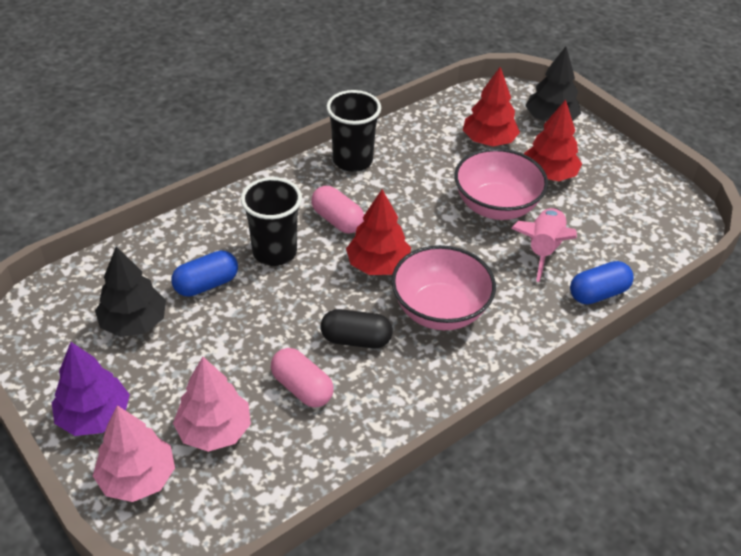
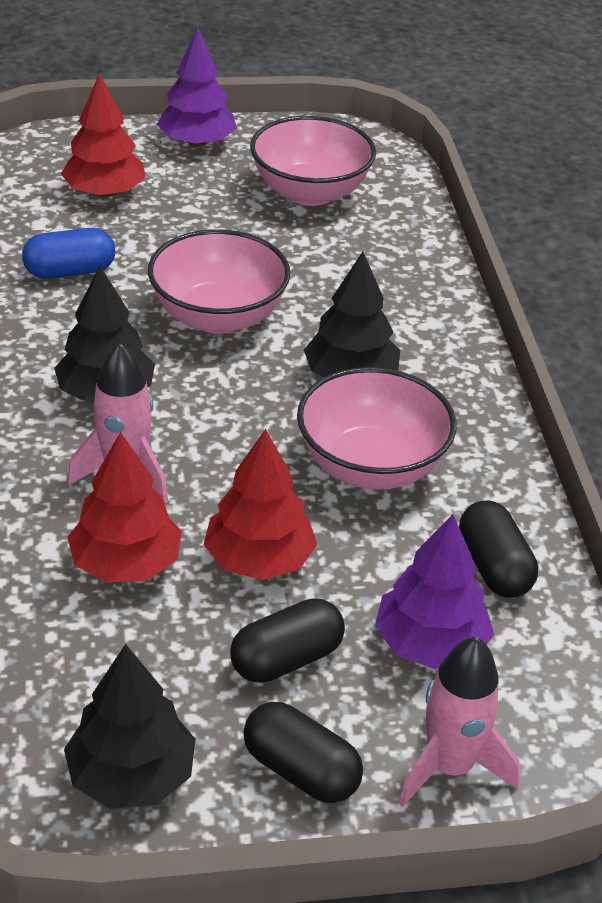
black capsule: 1 -> 3
black cup: 2 -> 0
black tree: 2 -> 3
blue capsule: 2 -> 1
pink bowl: 2 -> 3
pink capsule: 2 -> 0
pink rocket: 1 -> 2
pink tree: 2 -> 0
purple tree: 1 -> 2

